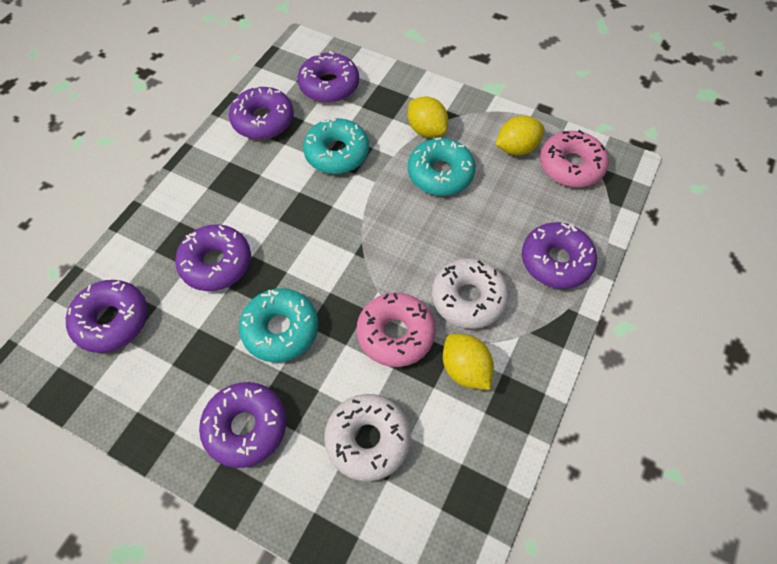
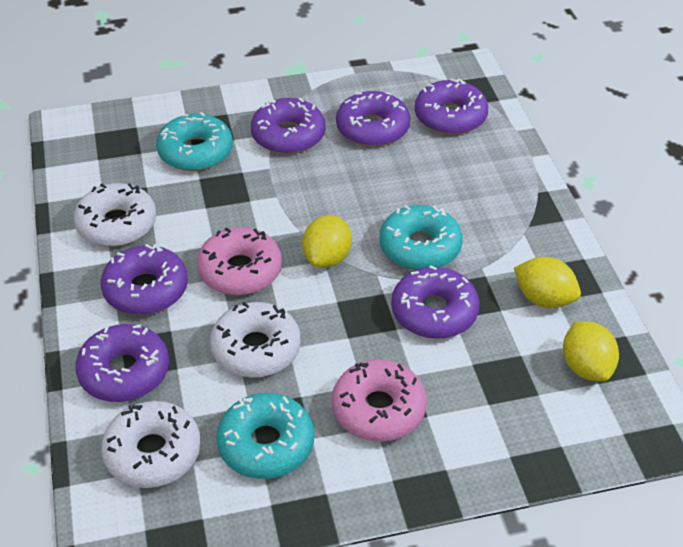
white donut: 2 -> 3

